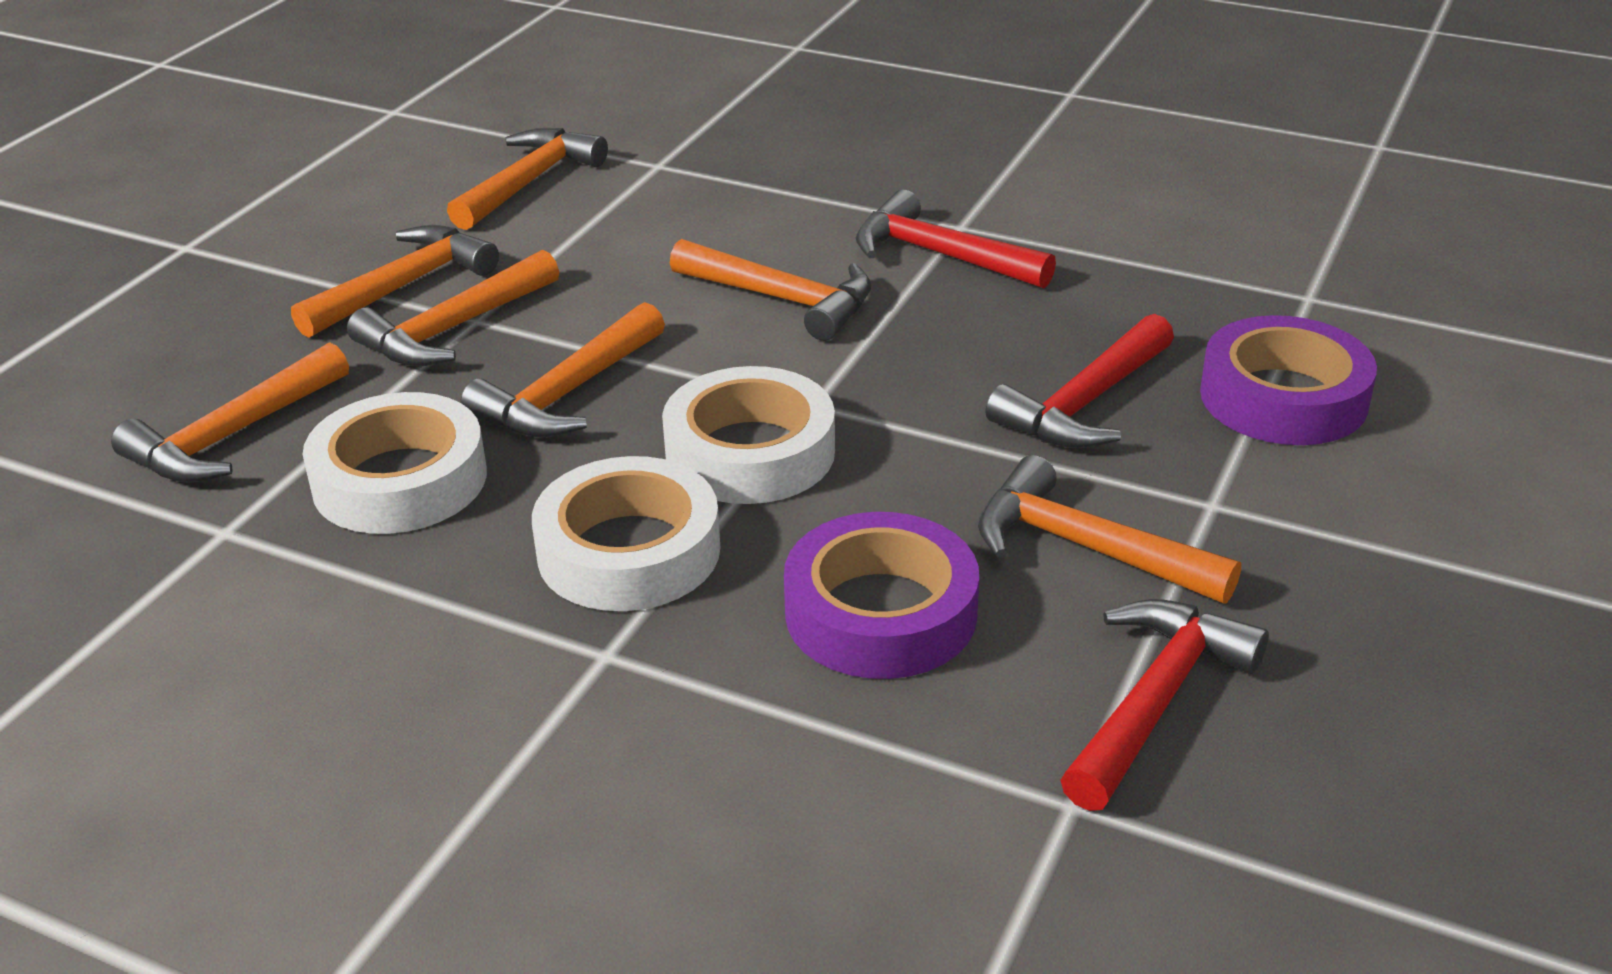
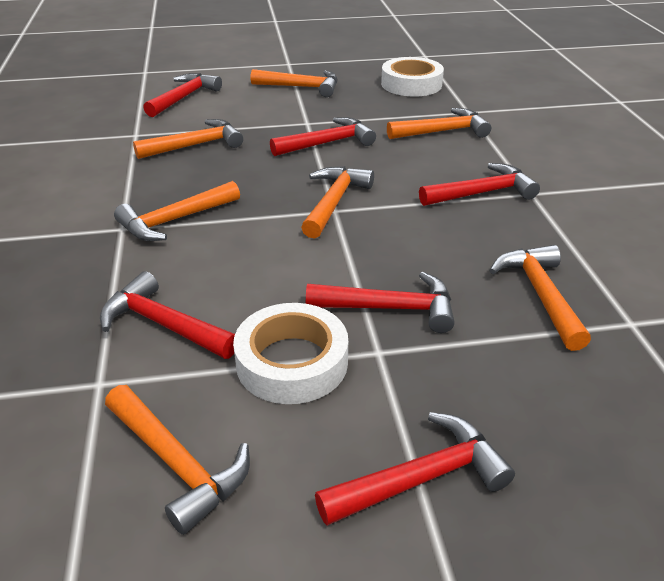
purple tape: 2 -> 0
red hammer: 3 -> 6
white tape: 3 -> 2

